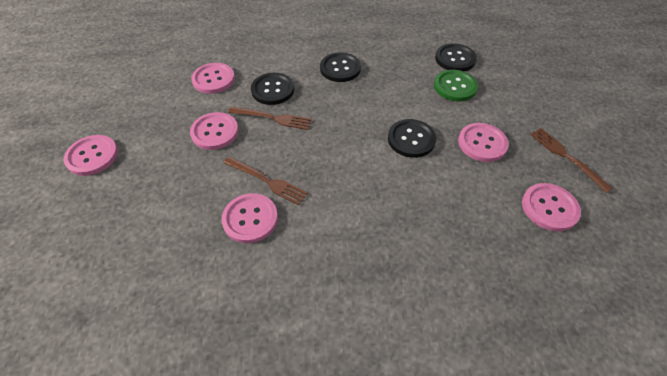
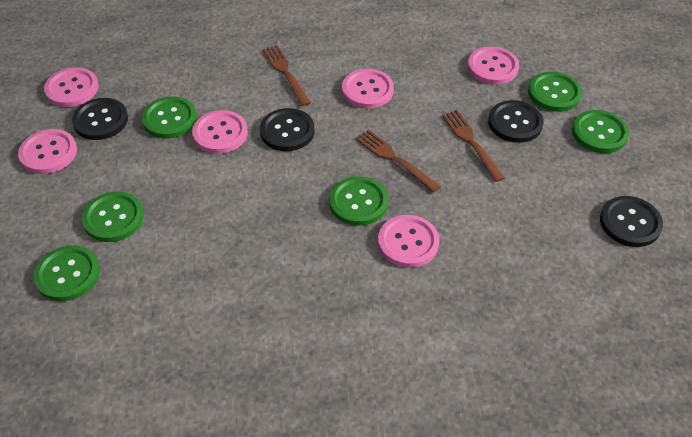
green button: 1 -> 6

